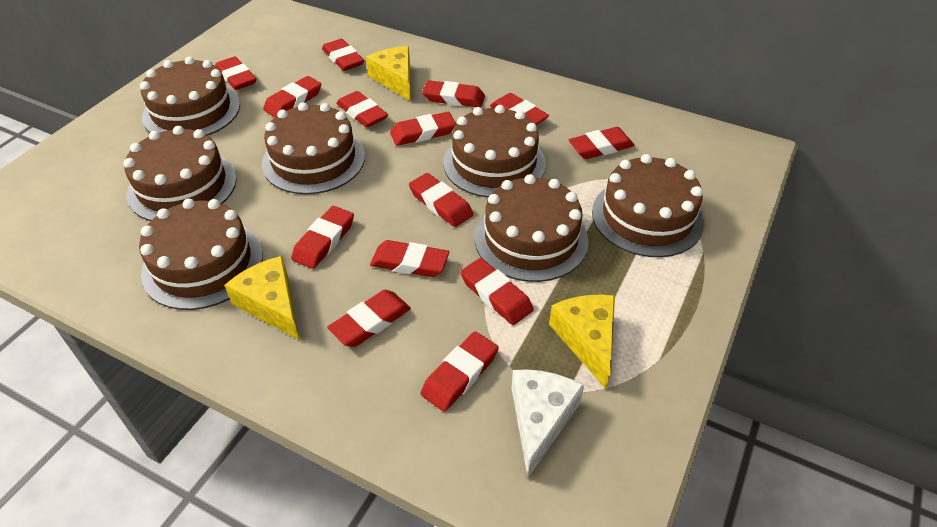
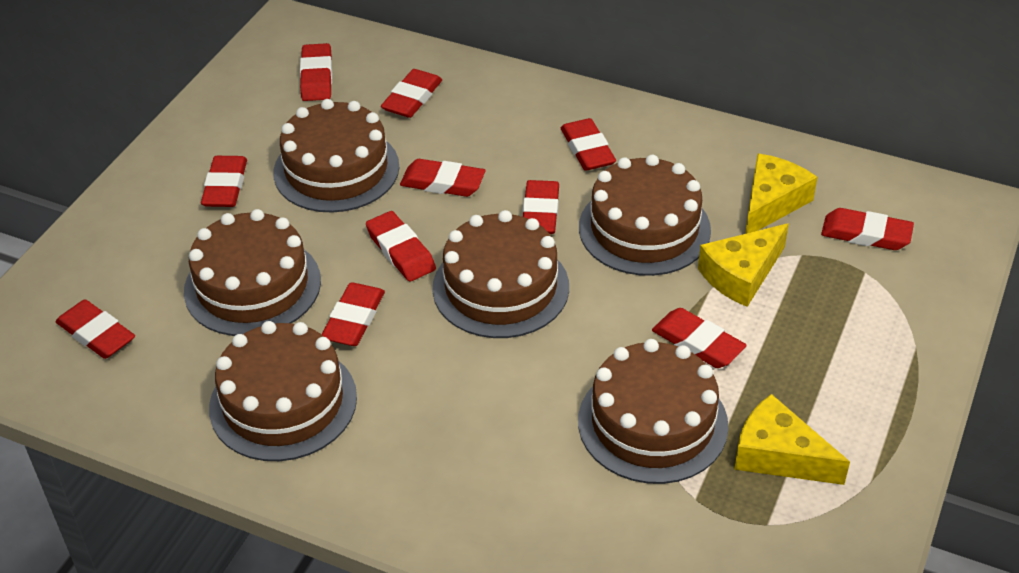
brown cake: 7 -> 6
red eraser: 14 -> 11
white cheese: 1 -> 0

